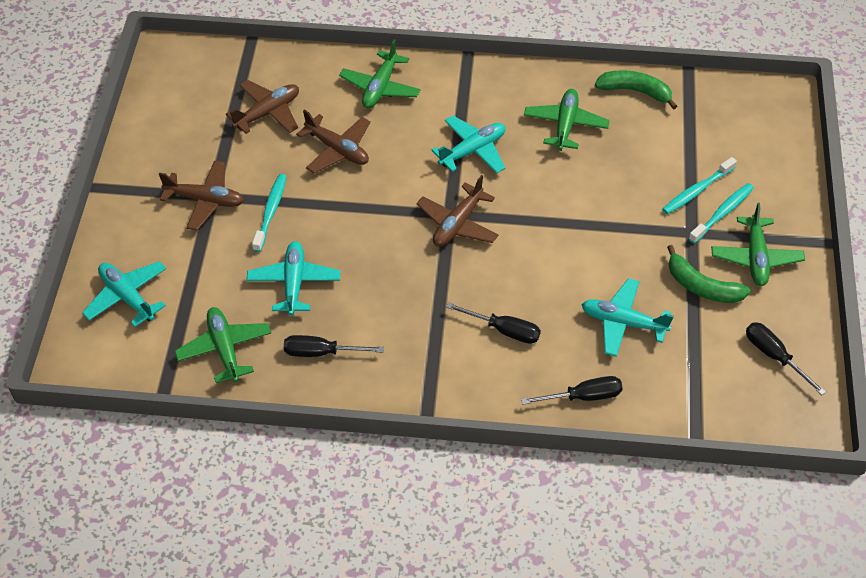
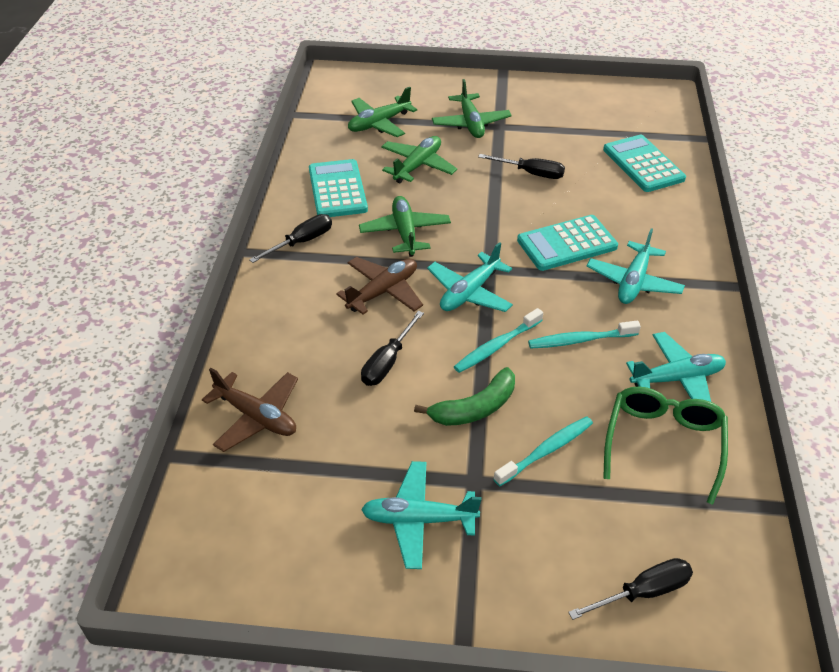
brown plane: 4 -> 2
green banana: 2 -> 1
green glasses: 0 -> 1
turquoise calculator: 0 -> 3

